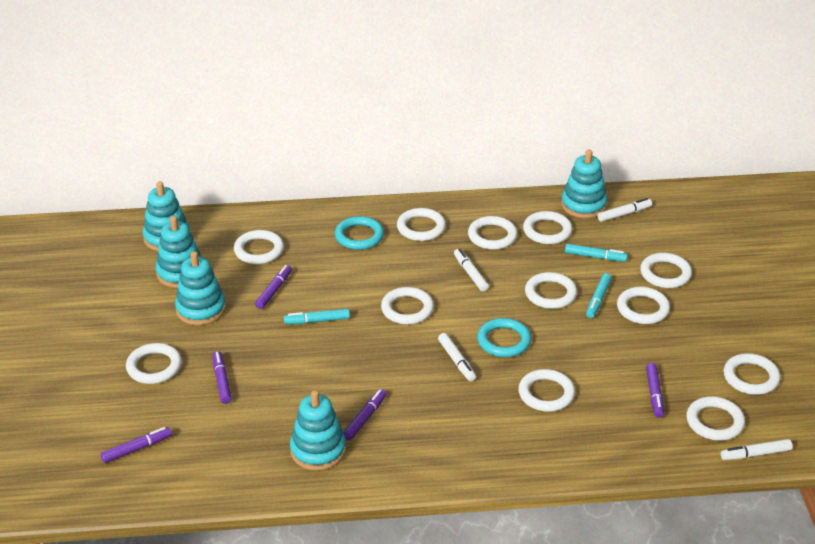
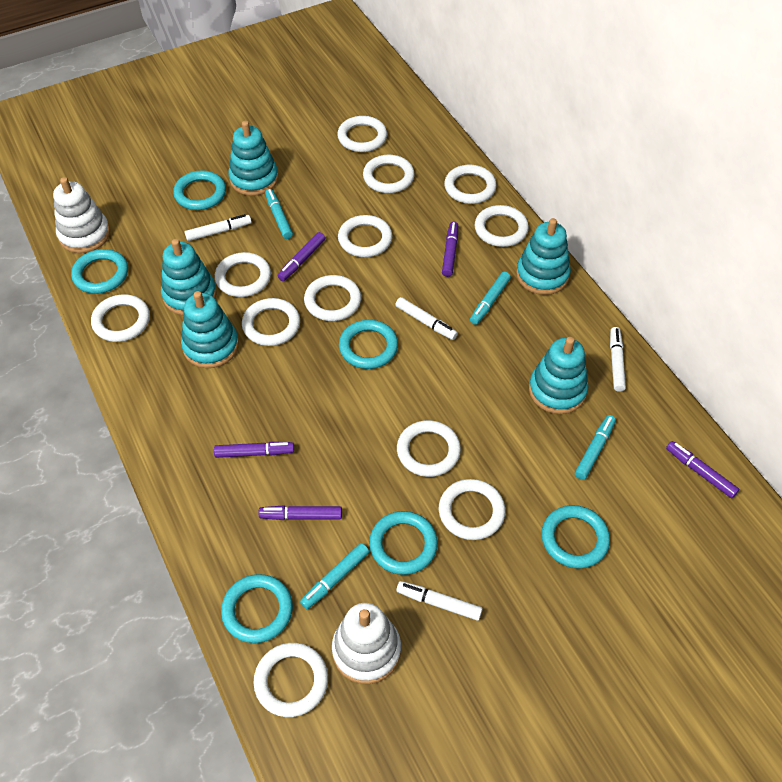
turquoise marker: 3 -> 4
turquoise ring: 2 -> 6
white stacking toy: 0 -> 2

